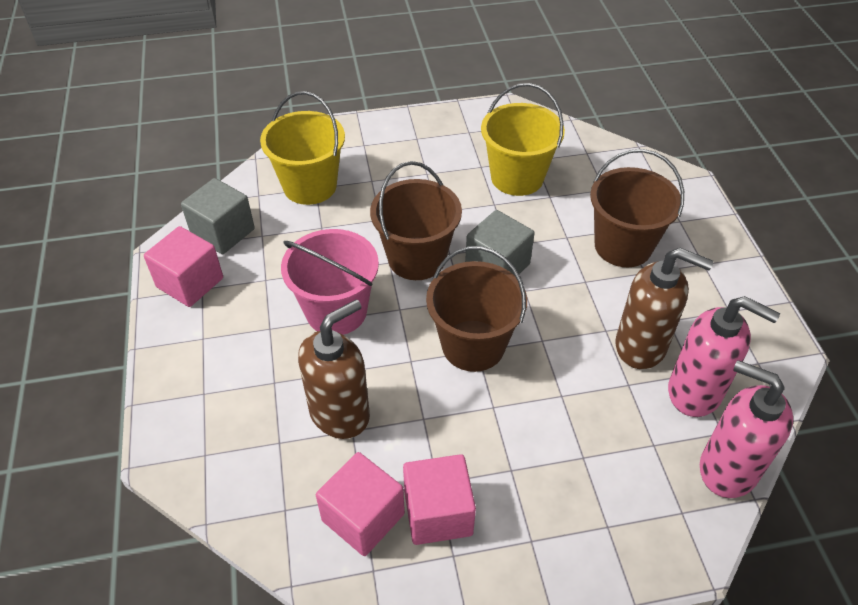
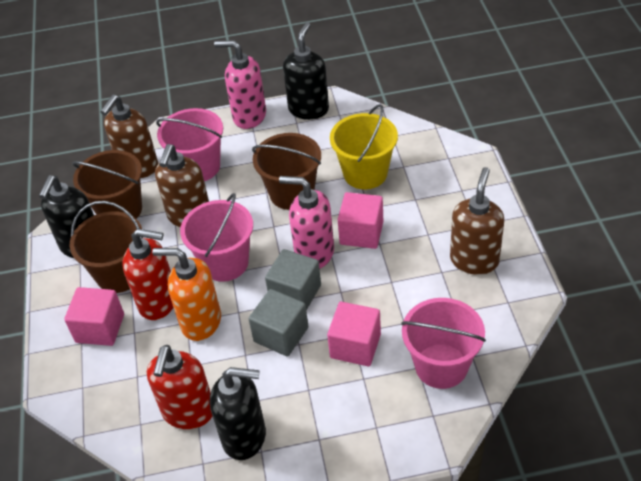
black soap dispenser: 0 -> 3
brown soap dispenser: 2 -> 3
orange soap dispenser: 0 -> 1
pink bucket: 1 -> 3
red soap dispenser: 0 -> 2
yellow bucket: 2 -> 1

